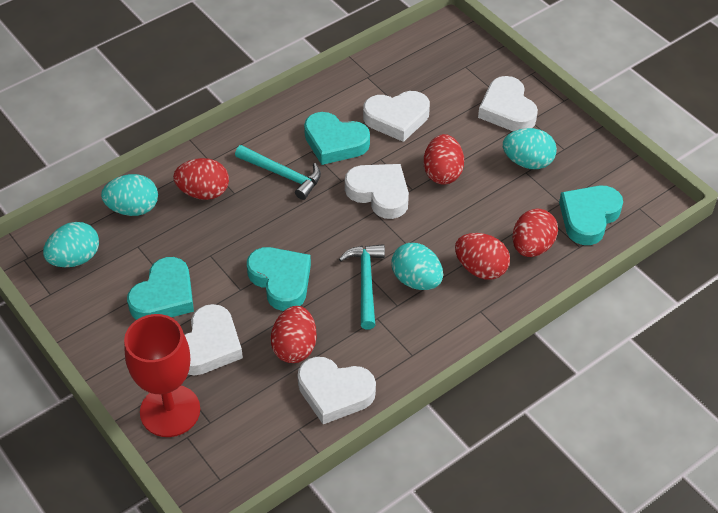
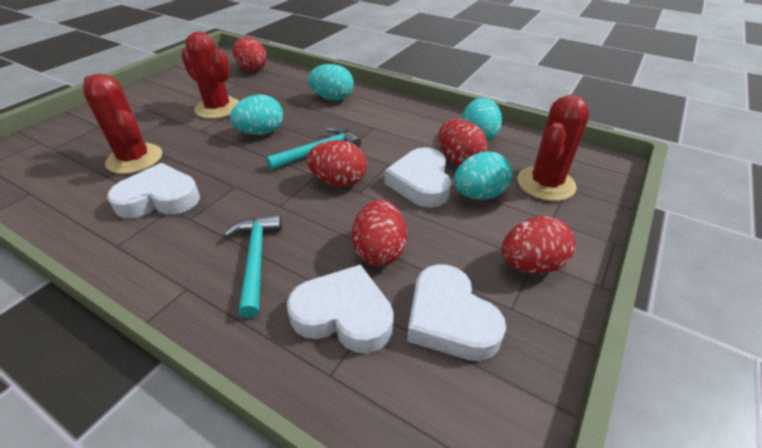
red cactus: 0 -> 3
red goblet: 1 -> 0
turquoise heart: 4 -> 0
white heart: 5 -> 4

